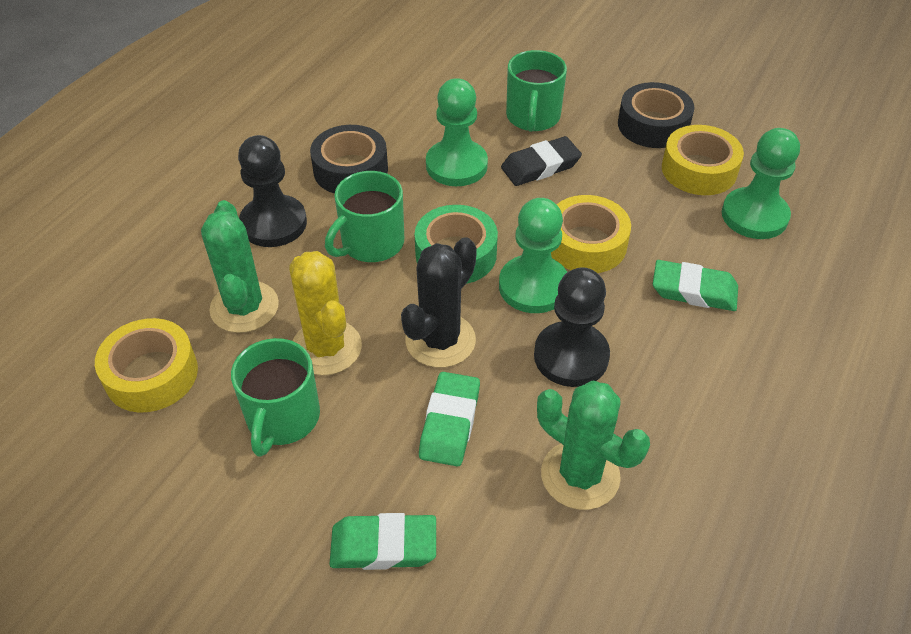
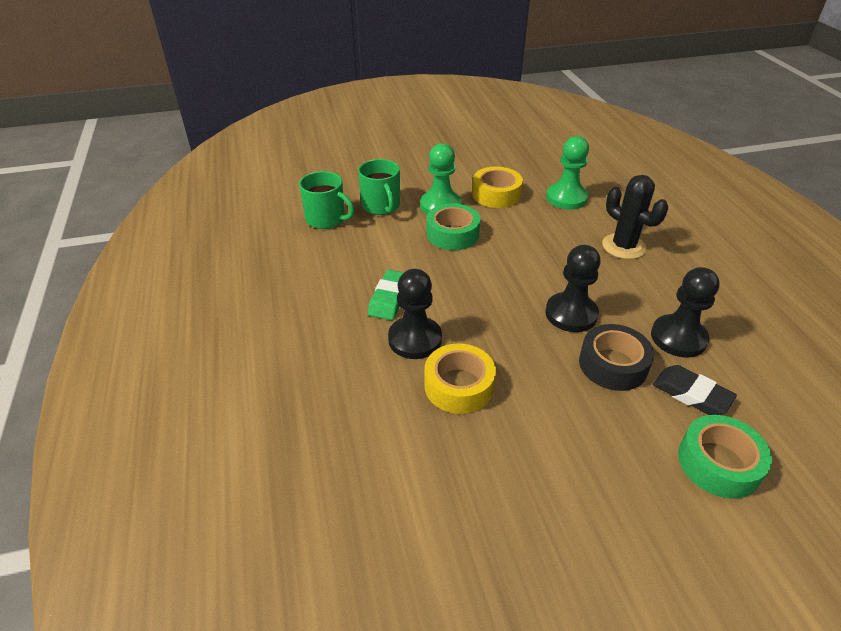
black pawn: 2 -> 3
black tape: 2 -> 1
green cactus: 2 -> 0
green eraser: 3 -> 1
green mug: 3 -> 2
green pawn: 3 -> 2
green tape: 1 -> 2
yellow cactus: 1 -> 0
yellow tape: 3 -> 2

